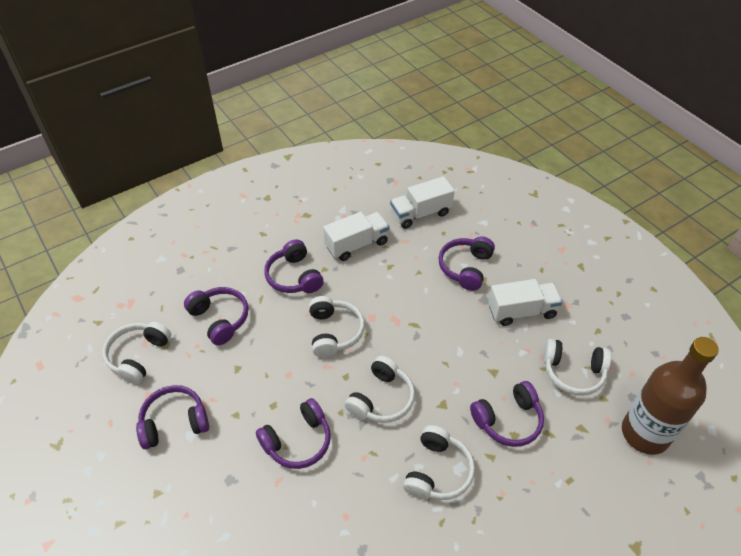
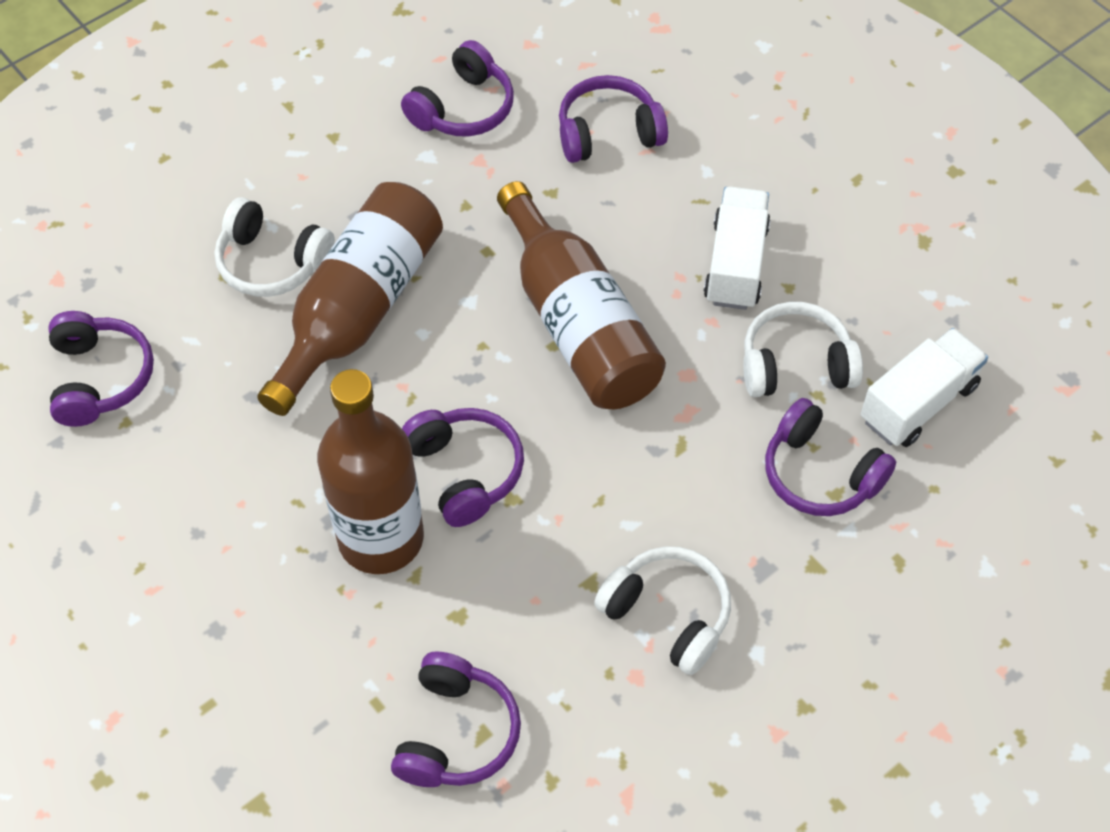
brown bottle: 1 -> 3
white headphones: 5 -> 3
white truck: 3 -> 2

